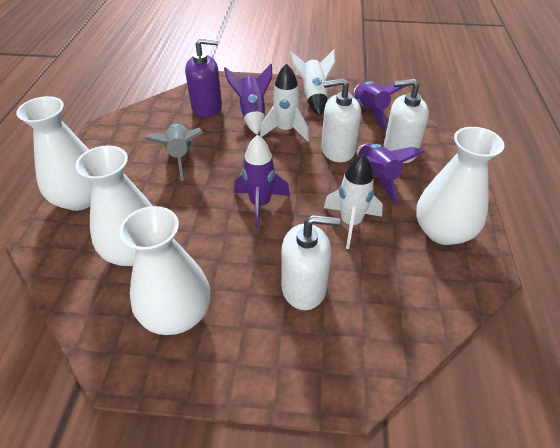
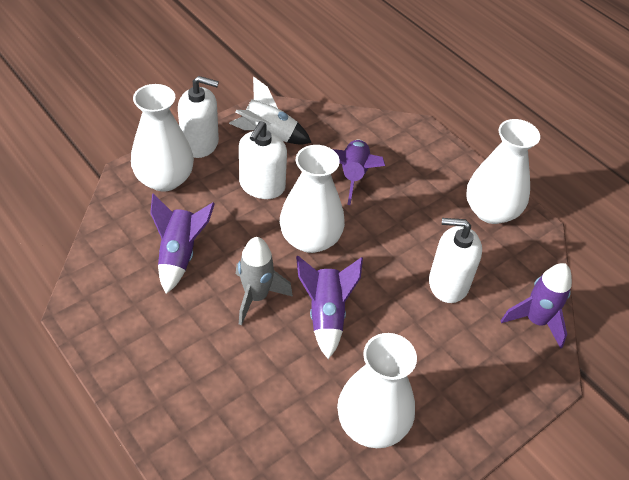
purple soap dispenser: 1 -> 0
white rocket: 3 -> 1

